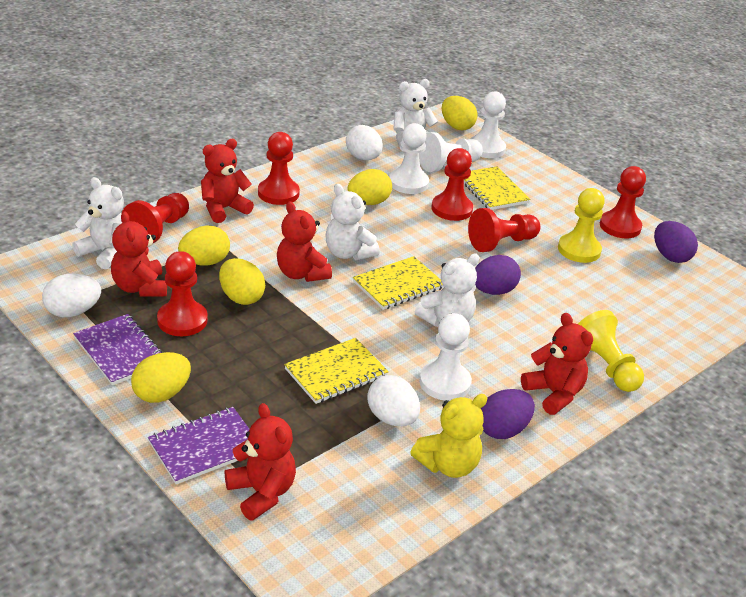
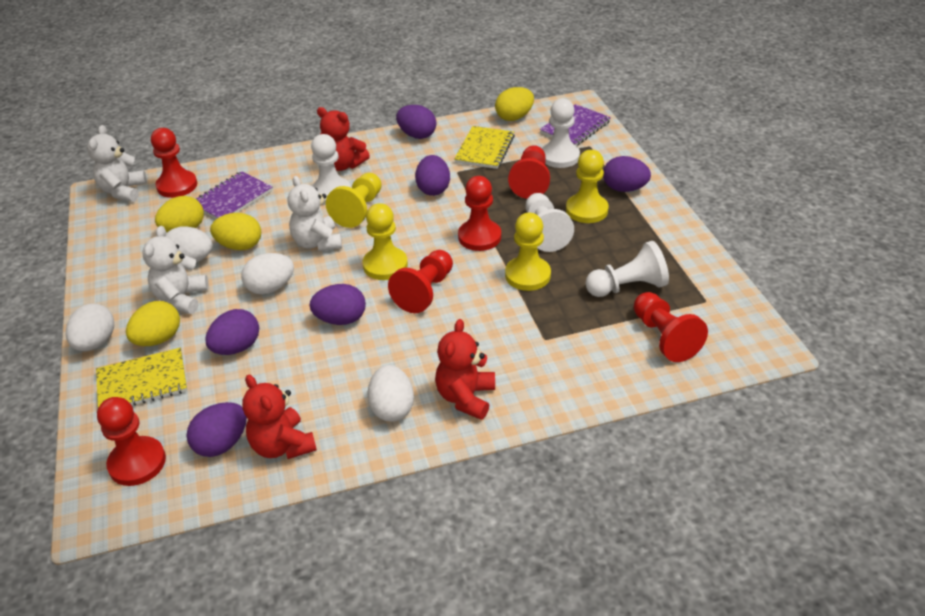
purple egg: 3 -> 6
red teddy bear: 5 -> 3
white egg: 3 -> 4
white teddy bear: 4 -> 3
yellow egg: 5 -> 4
yellow notebook: 3 -> 2
yellow pawn: 2 -> 4
yellow teddy bear: 1 -> 0

